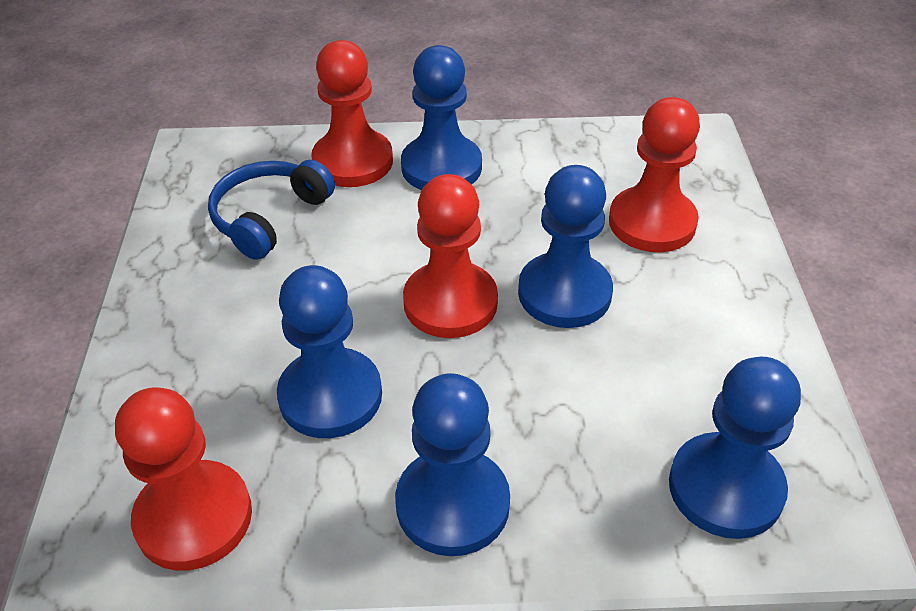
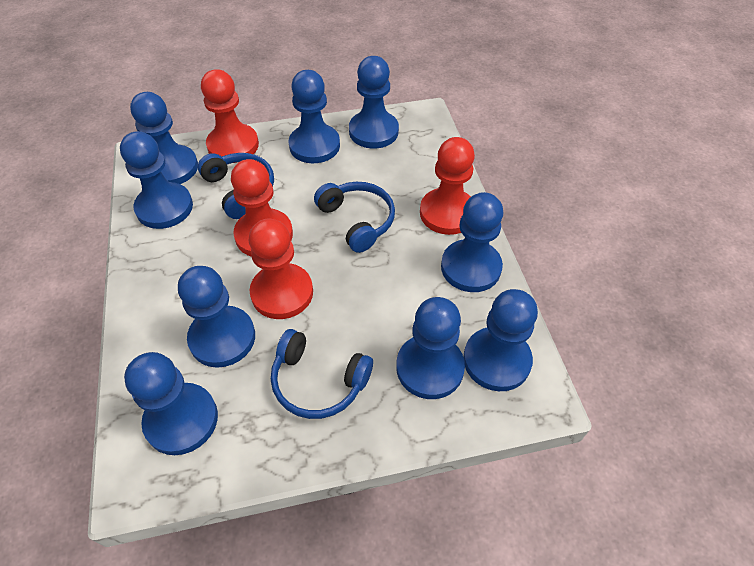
blue headphones: 1 -> 3
blue pawn: 5 -> 9

